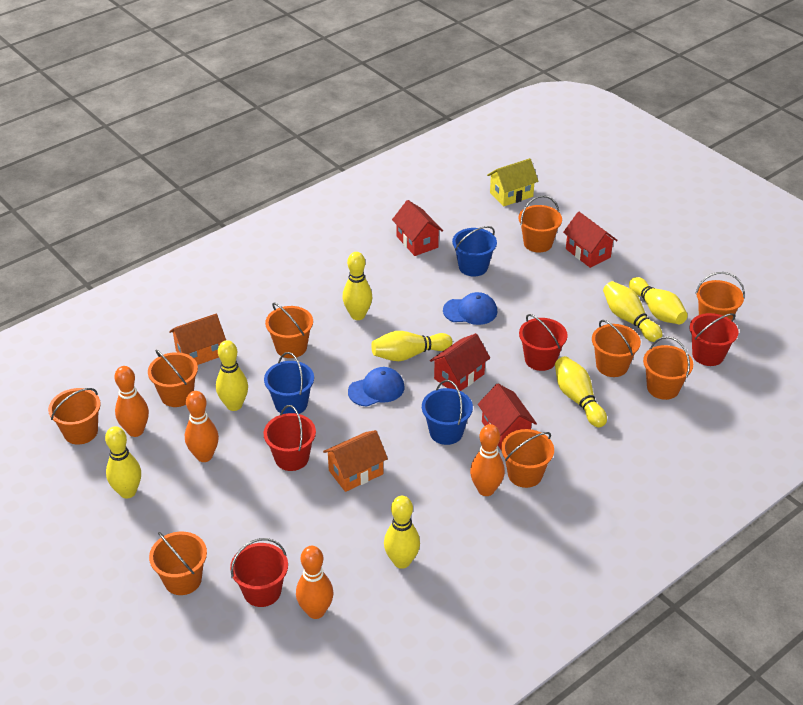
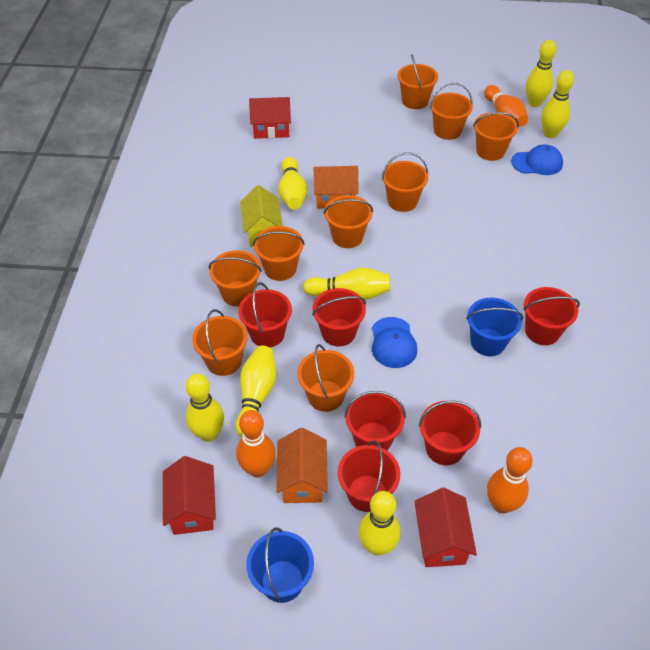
blue bucket: 3 -> 2
orange bowling pin: 4 -> 3
red bucket: 4 -> 6
red house: 4 -> 3
yellow bowling pin: 8 -> 7

